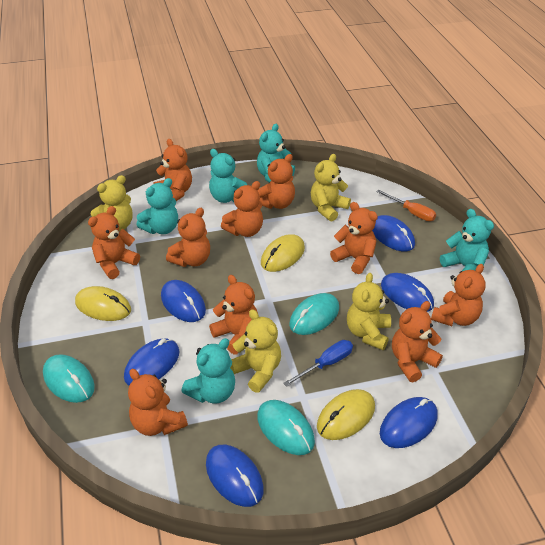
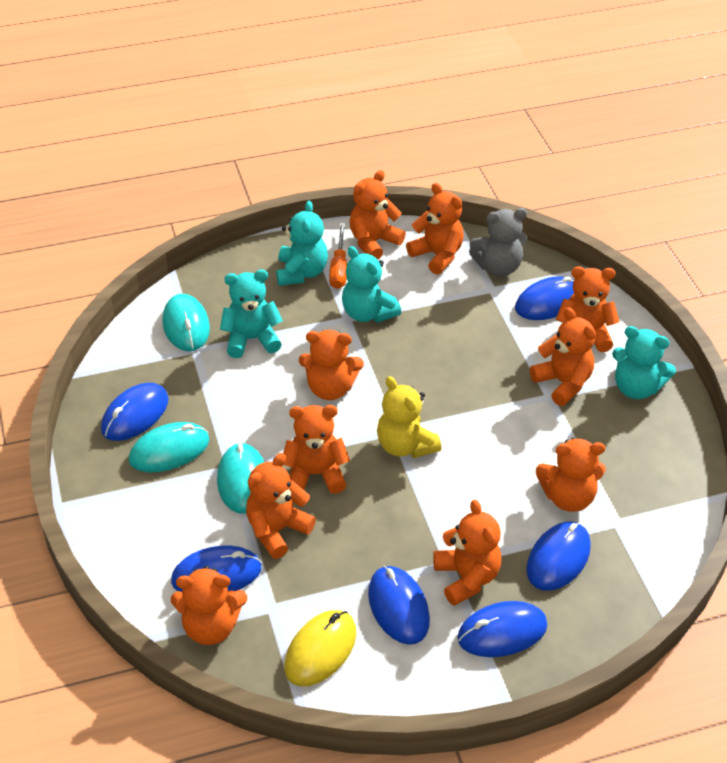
blue screwdriver: 1 -> 0
grey teddy bear: 0 -> 1
turquoise teddy bear: 5 -> 4
yellow mouse: 3 -> 1
yellow teddy bear: 4 -> 1

